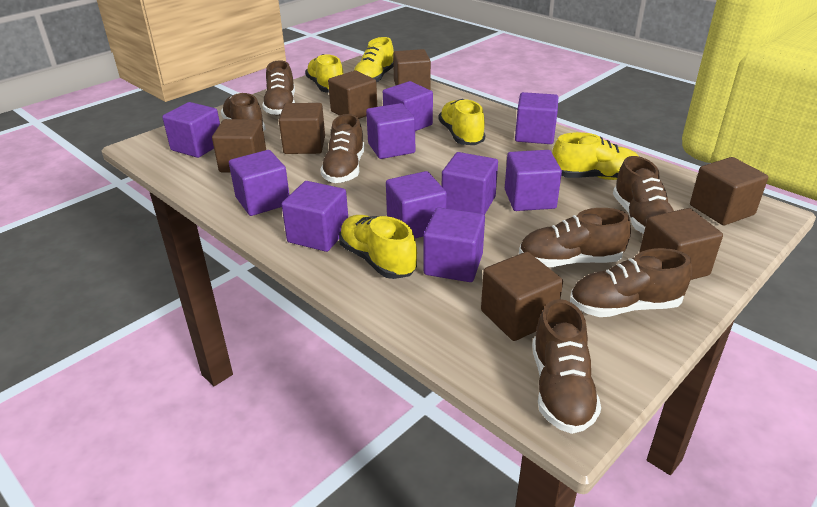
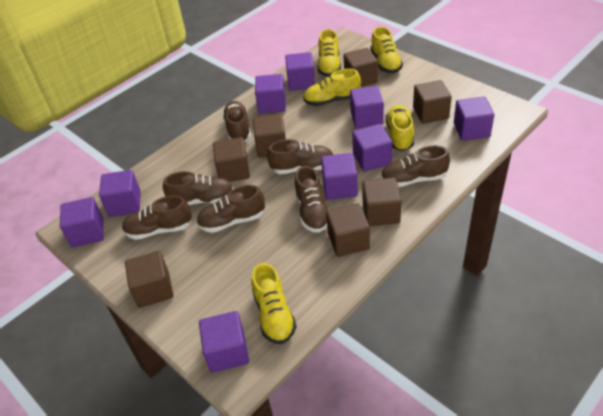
purple cube: 10 -> 9

